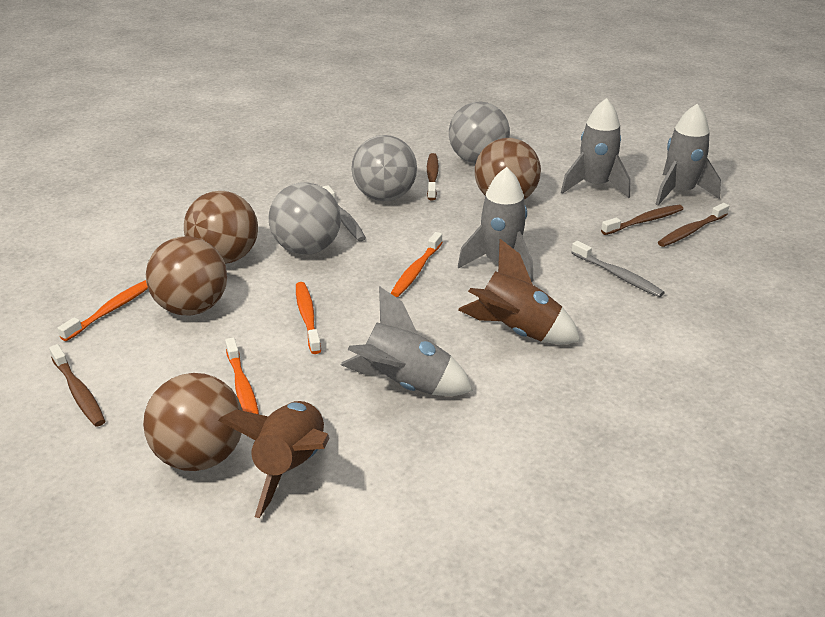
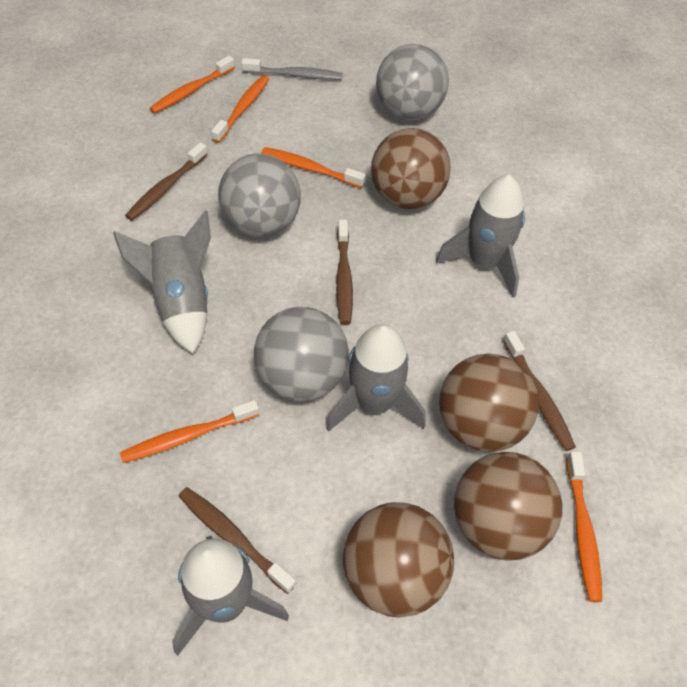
brown rocket: 2 -> 0
grey toothbrush: 2 -> 1
orange toothbrush: 4 -> 5

